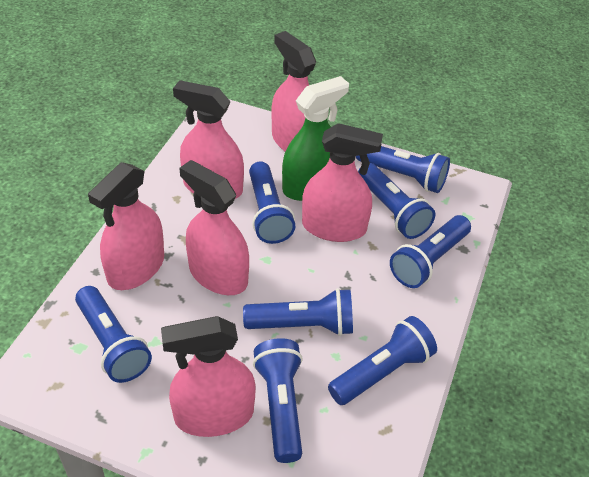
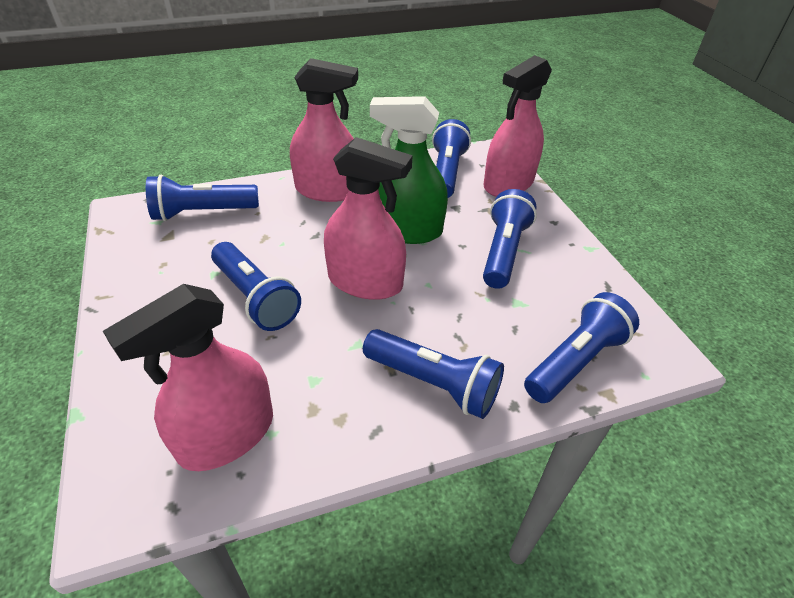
blue flashlight: 8 -> 6
pink spray bottle: 6 -> 4

